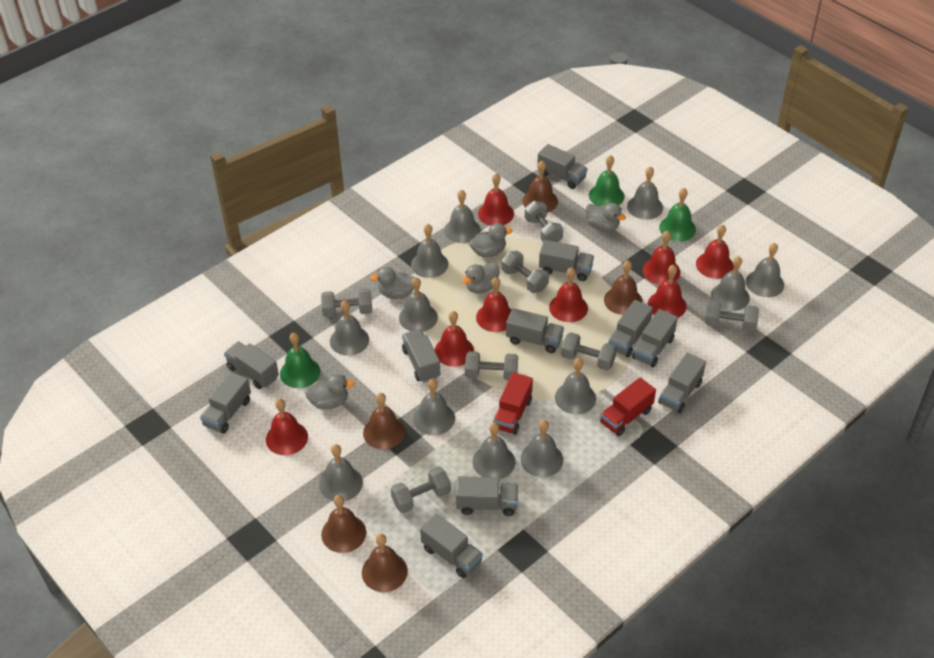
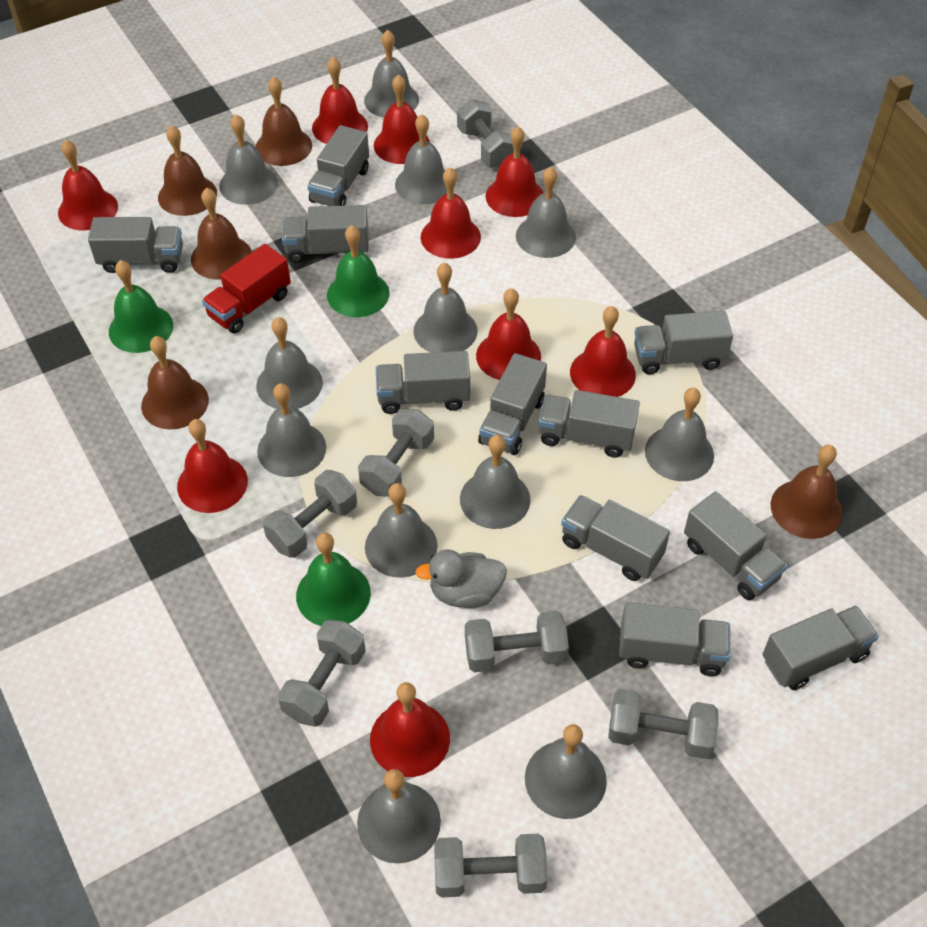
grey duck: 5 -> 1
red bell: 8 -> 9
red truck: 2 -> 1

